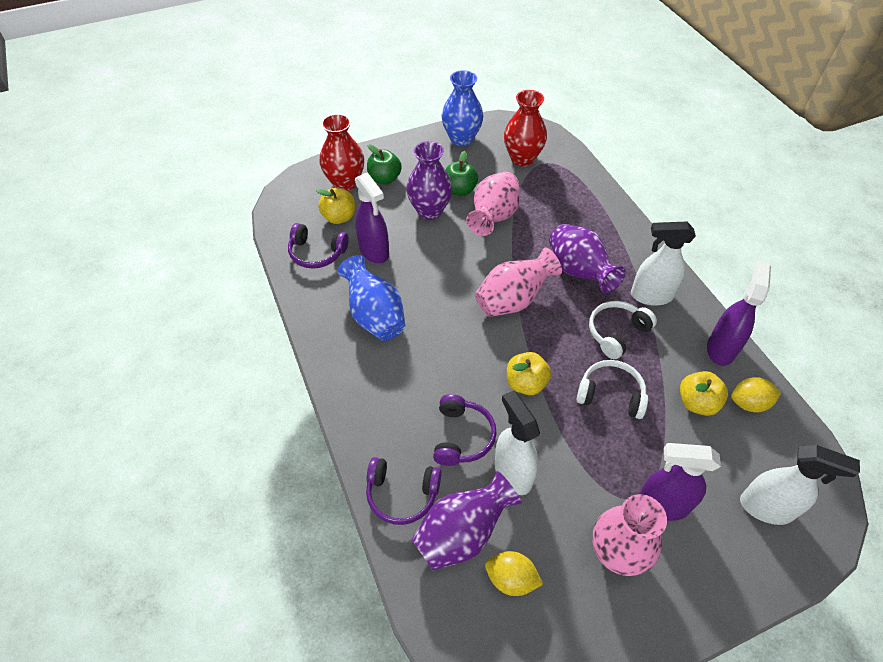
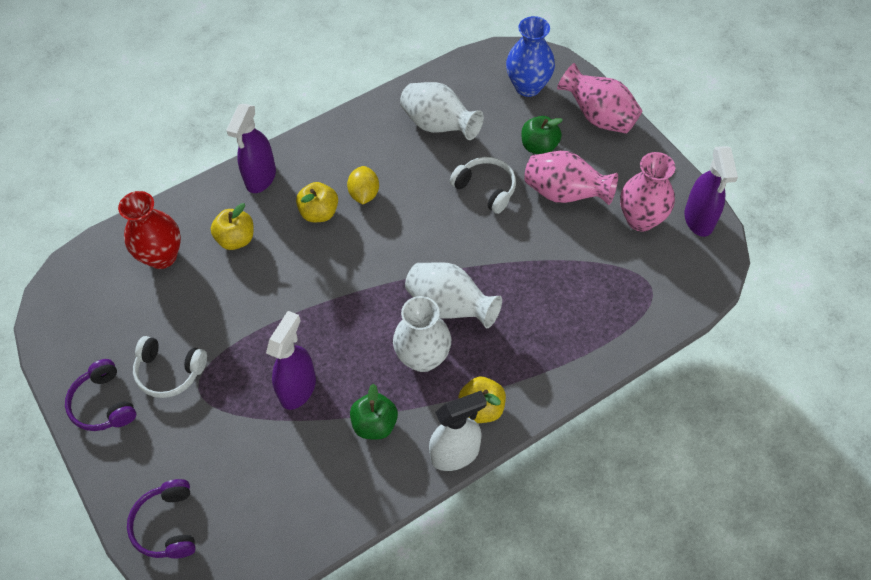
blue vase: 2 -> 1
purple headphones: 3 -> 2
purple vase: 3 -> 0
red vase: 2 -> 1
white spray bottle: 3 -> 1
white vase: 0 -> 3
yellow lemon: 2 -> 1

